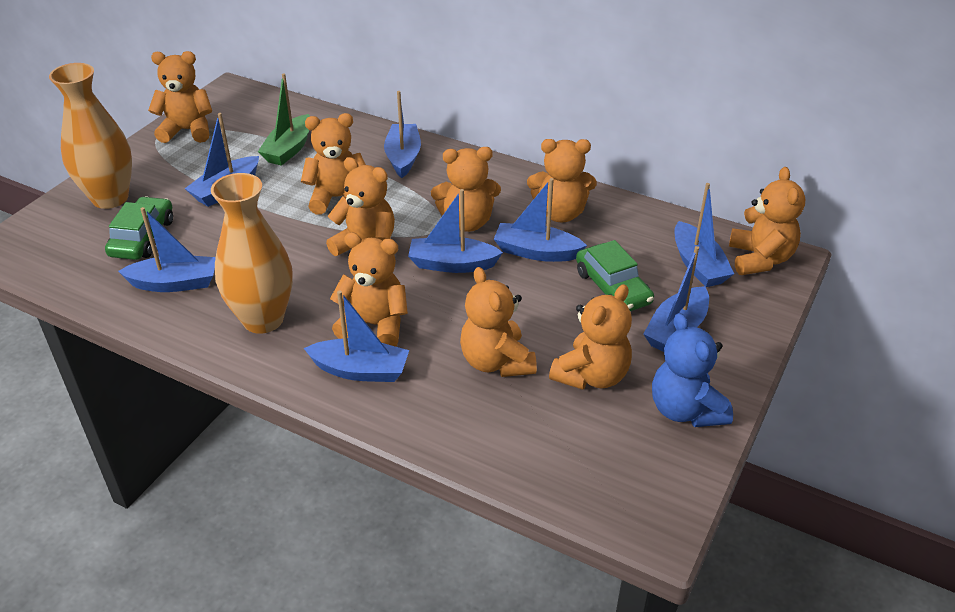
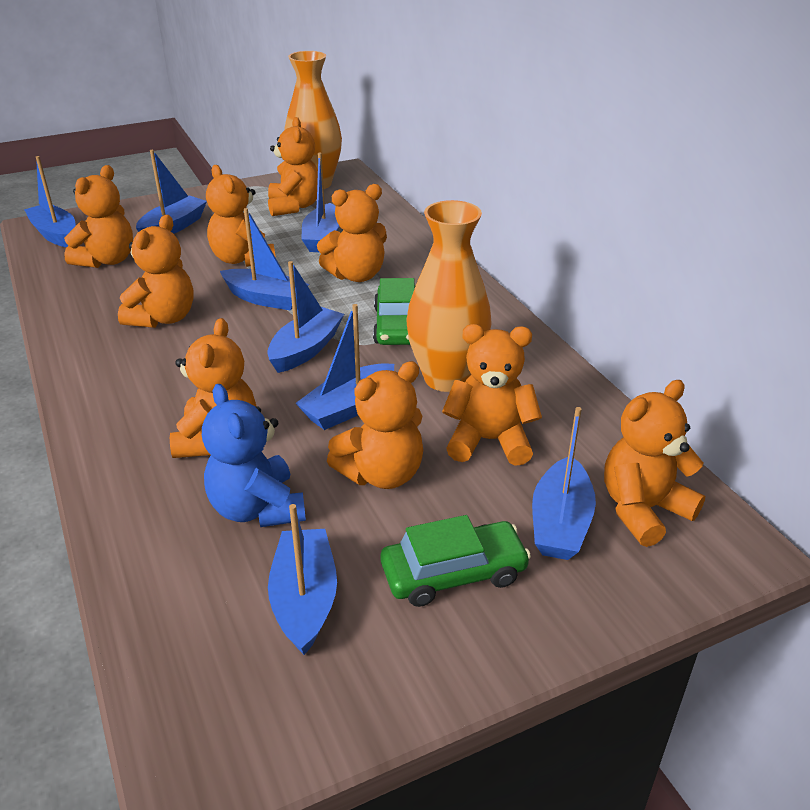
green boat: 1 -> 0

